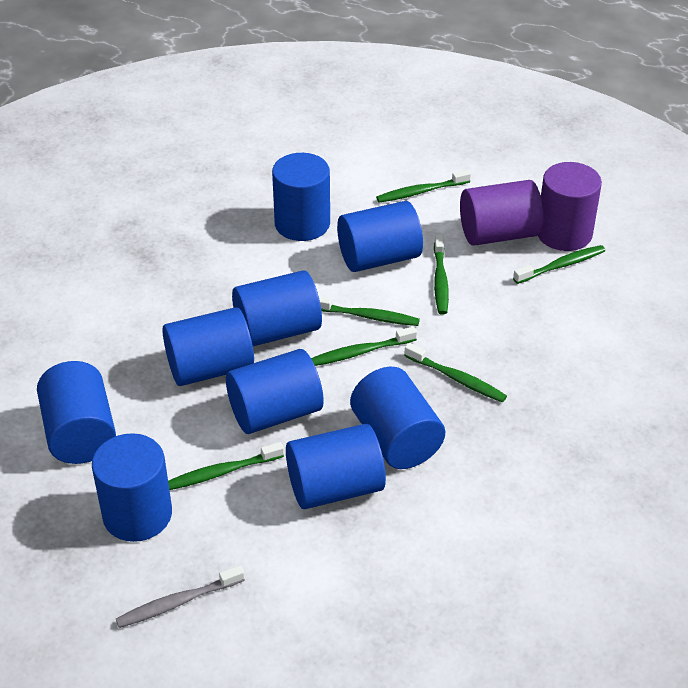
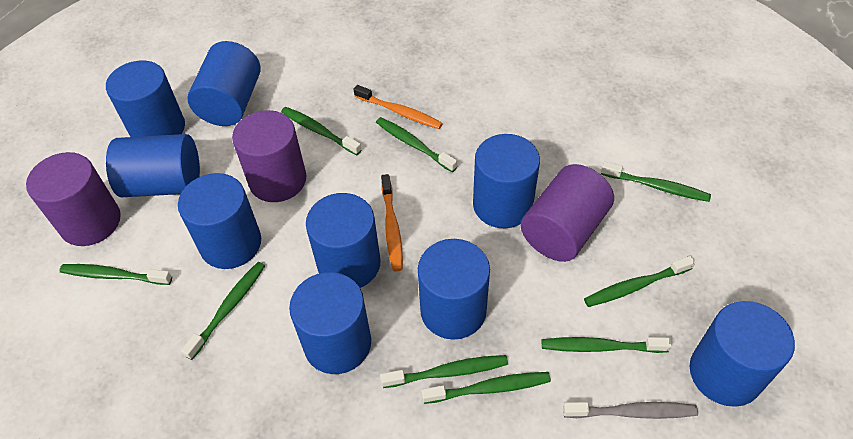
green toothbrush: 7 -> 9
orange toothbrush: 0 -> 2
purple cylinder: 2 -> 3

